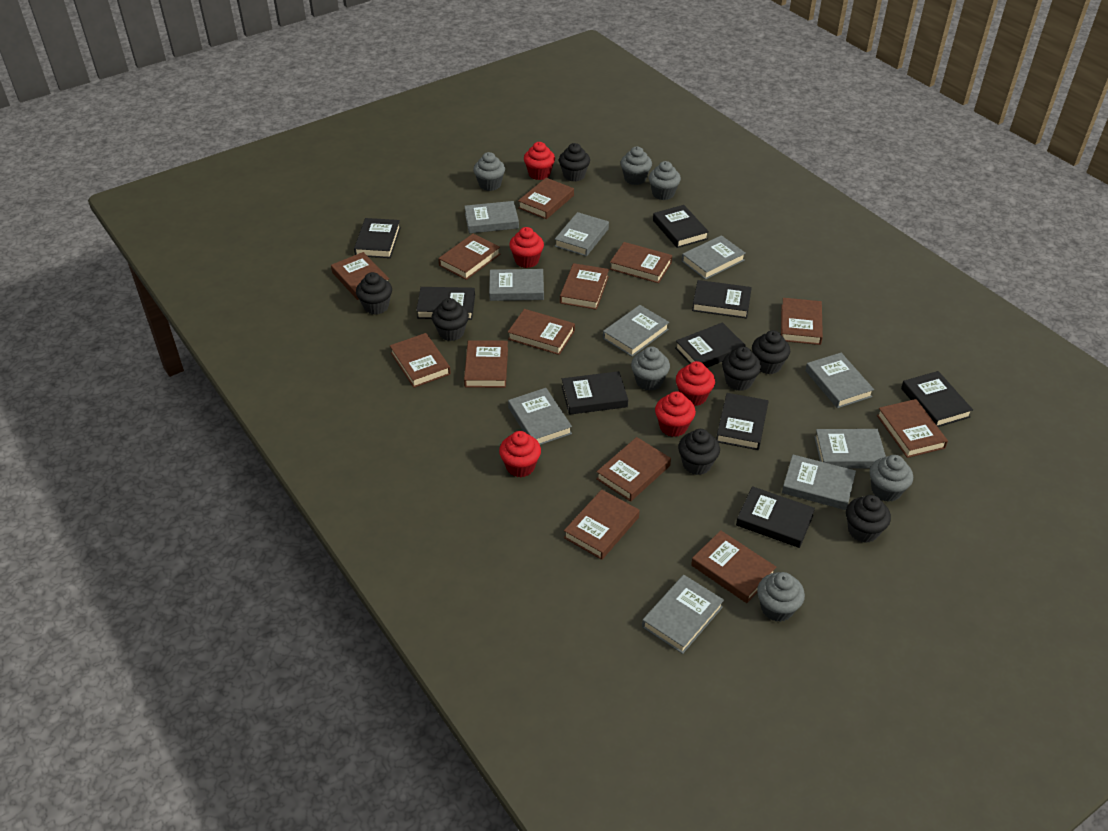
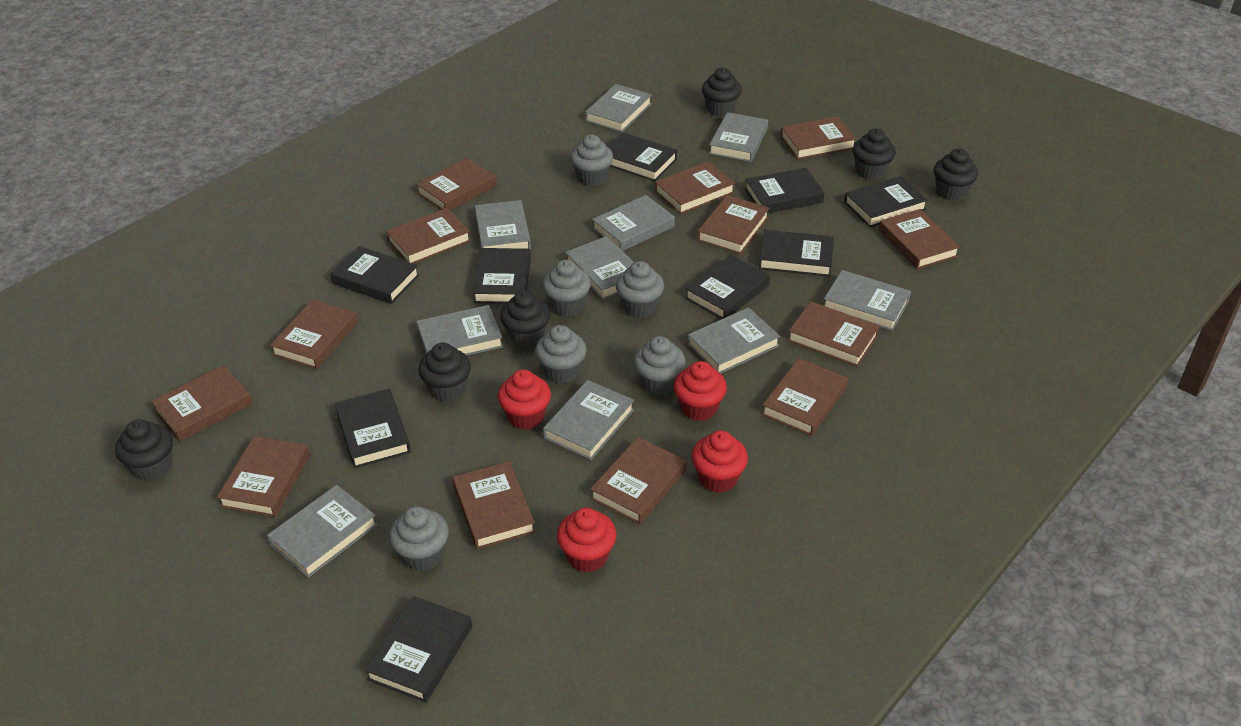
black cupcake: 7 -> 6
red cupcake: 5 -> 4

